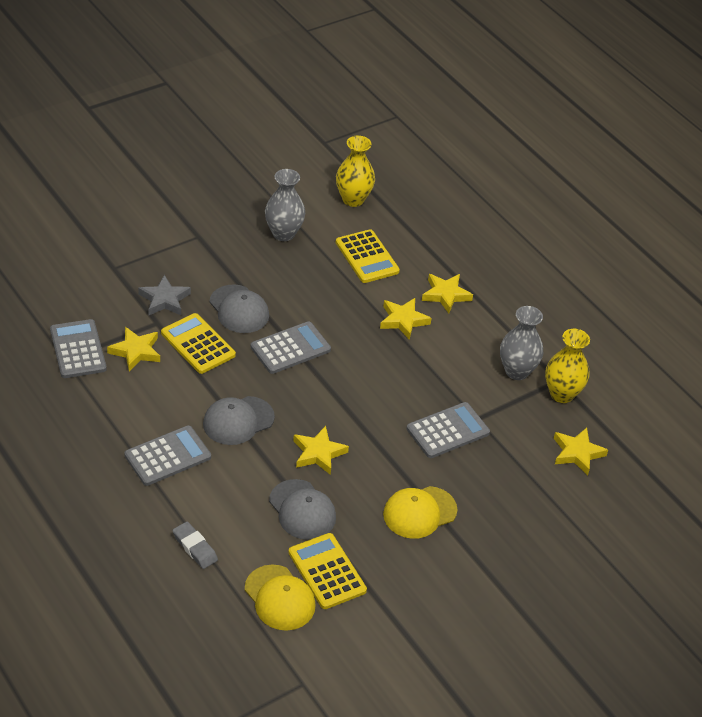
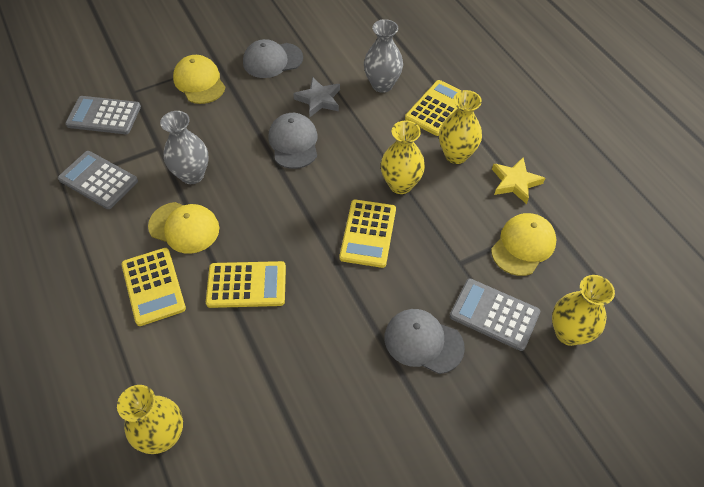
grey calculator: 4 -> 3
grey eraser: 1 -> 0
yellow calculator: 3 -> 4
yellow cap: 2 -> 3
yellow star: 5 -> 1
yellow vase: 2 -> 4

